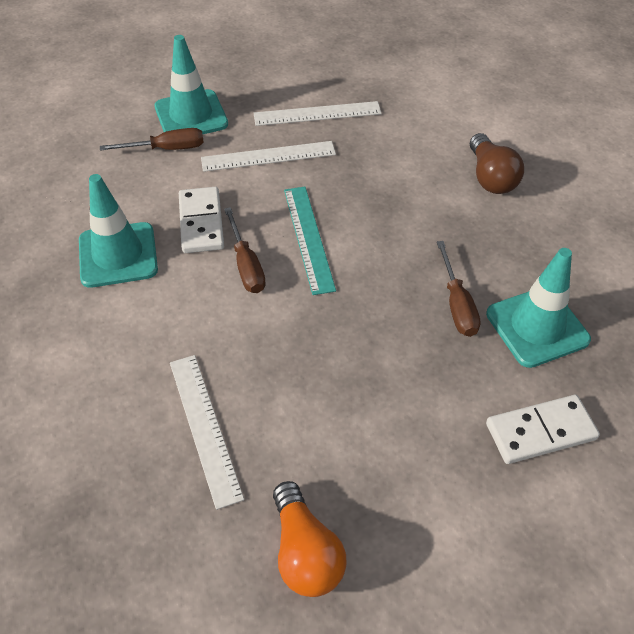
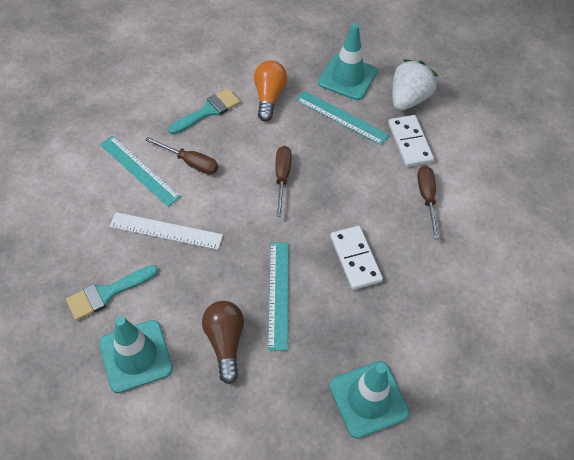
turquoise brush: 0 -> 2
turquoise ruler: 1 -> 3
white ruler: 3 -> 1
white strawberry: 0 -> 1

